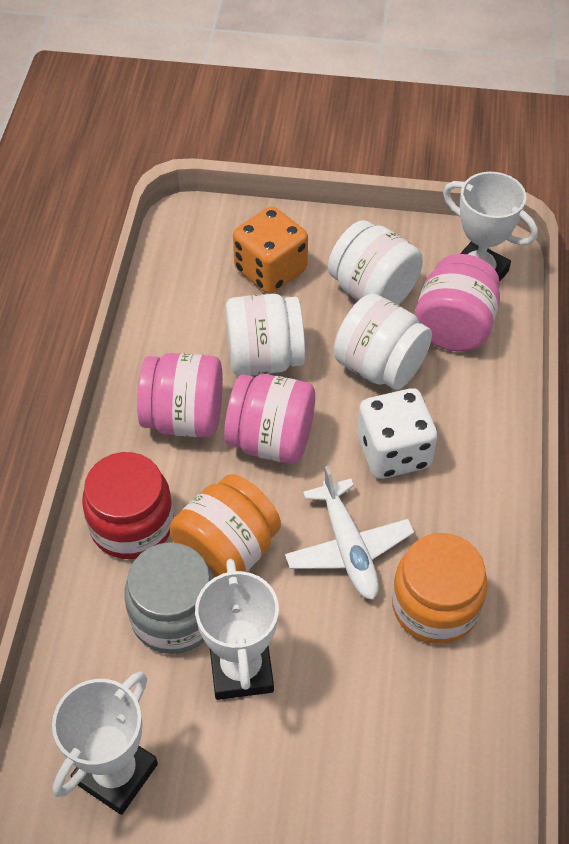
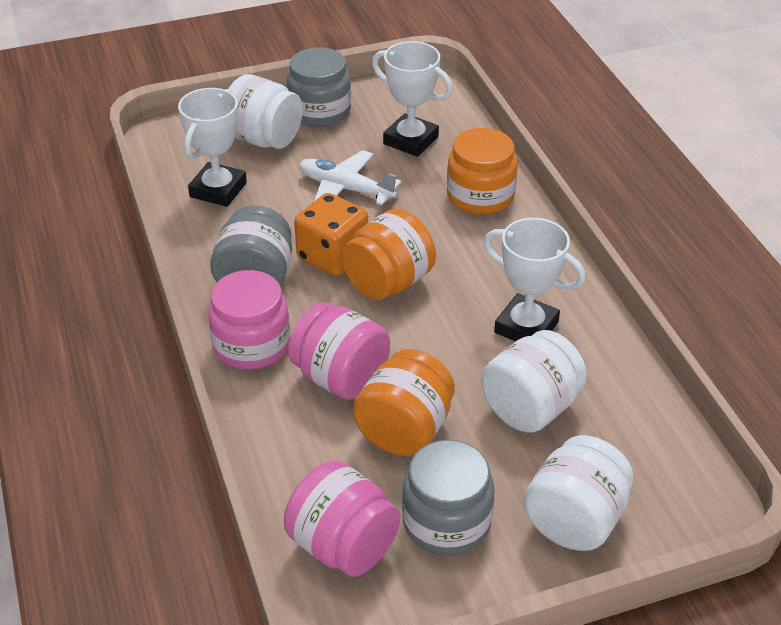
grey jar: 1 -> 3
orange jar: 2 -> 3
red jar: 1 -> 0
white dice: 1 -> 0

